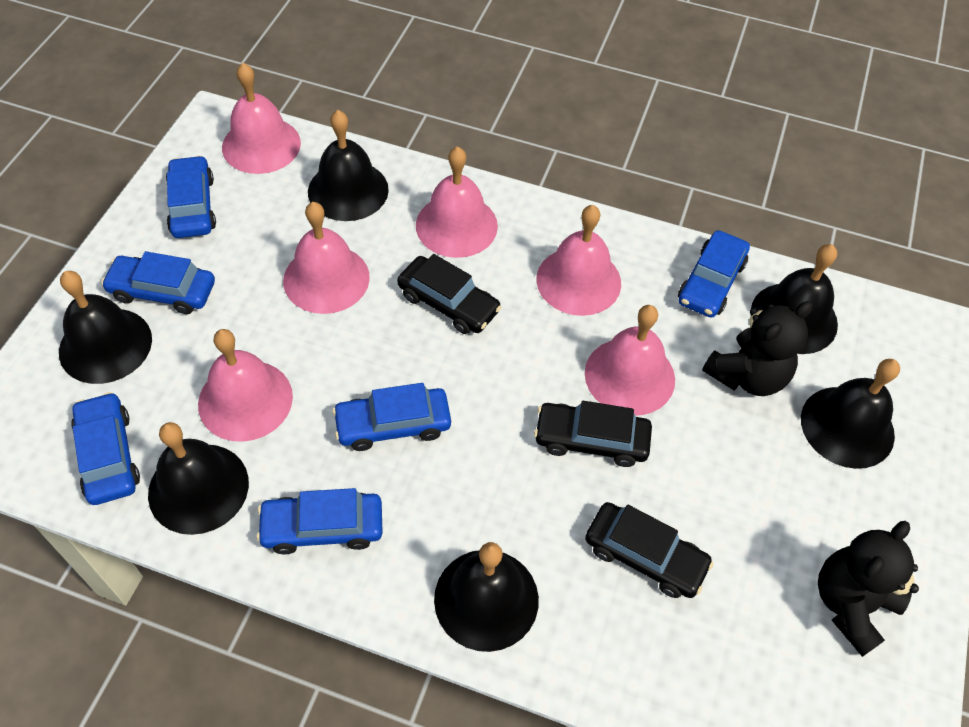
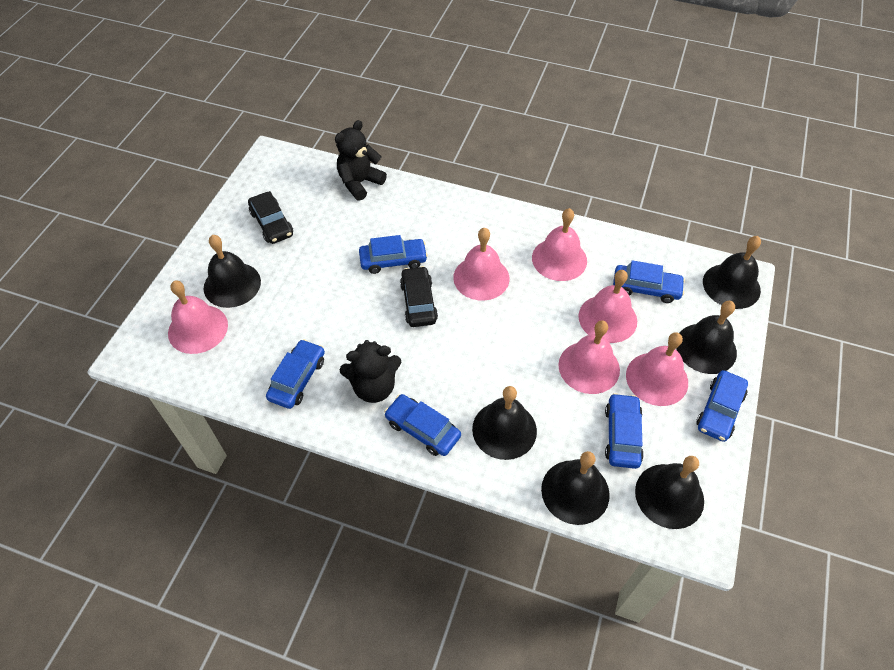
black car: 3 -> 2

